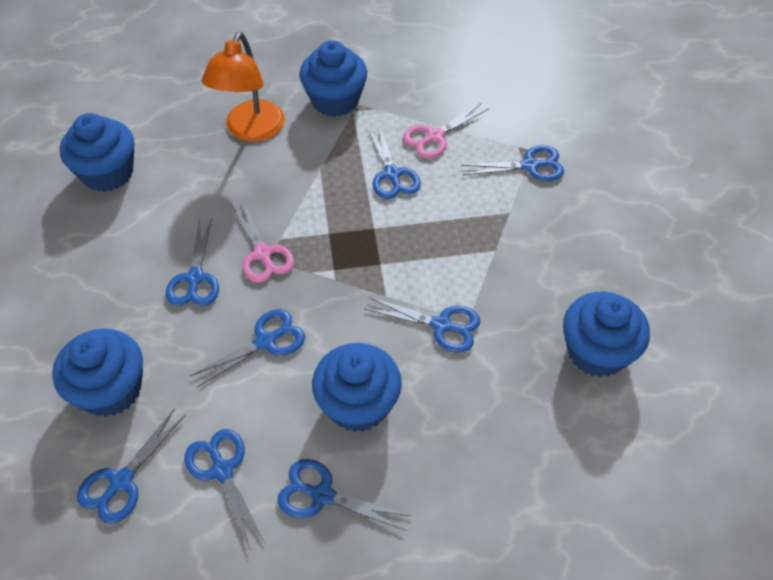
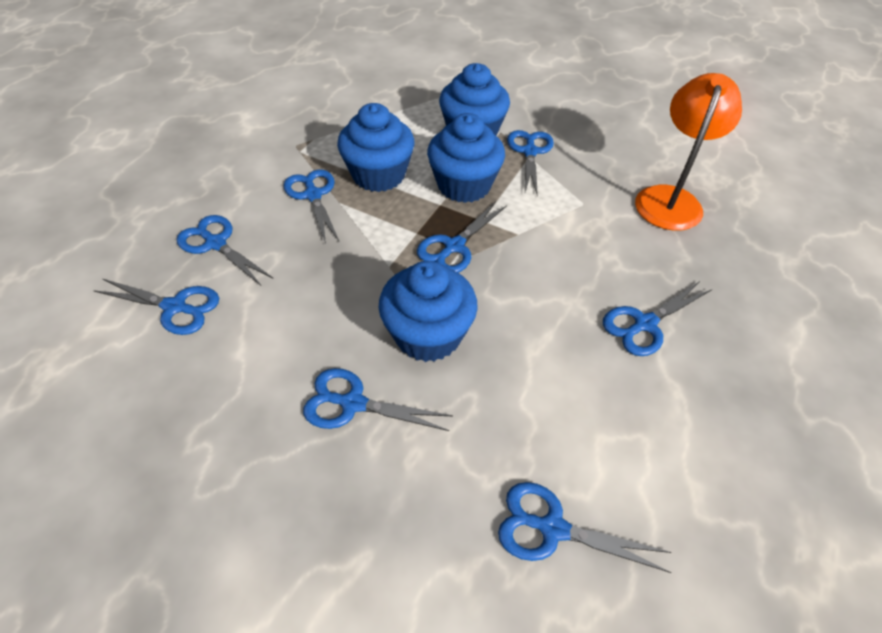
blue cupcake: 5 -> 4
pink scissors: 2 -> 0

